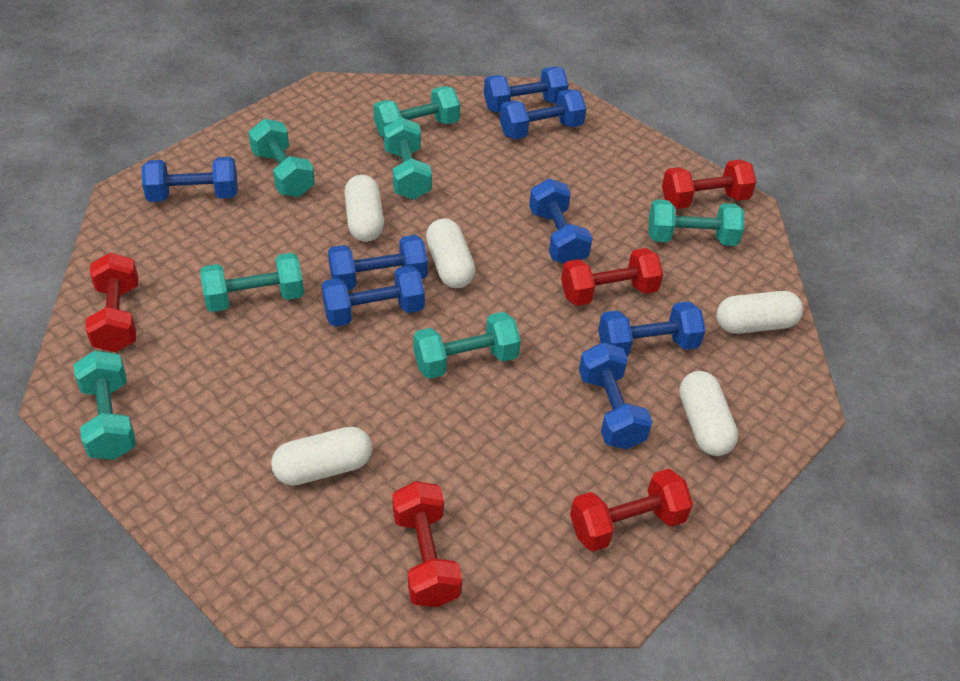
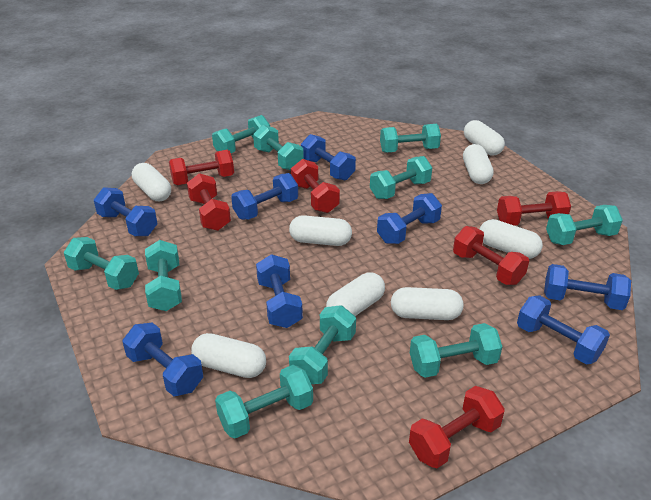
red dumbbell: 5 -> 6
turquoise dumbbell: 7 -> 10
white capsule: 5 -> 8

